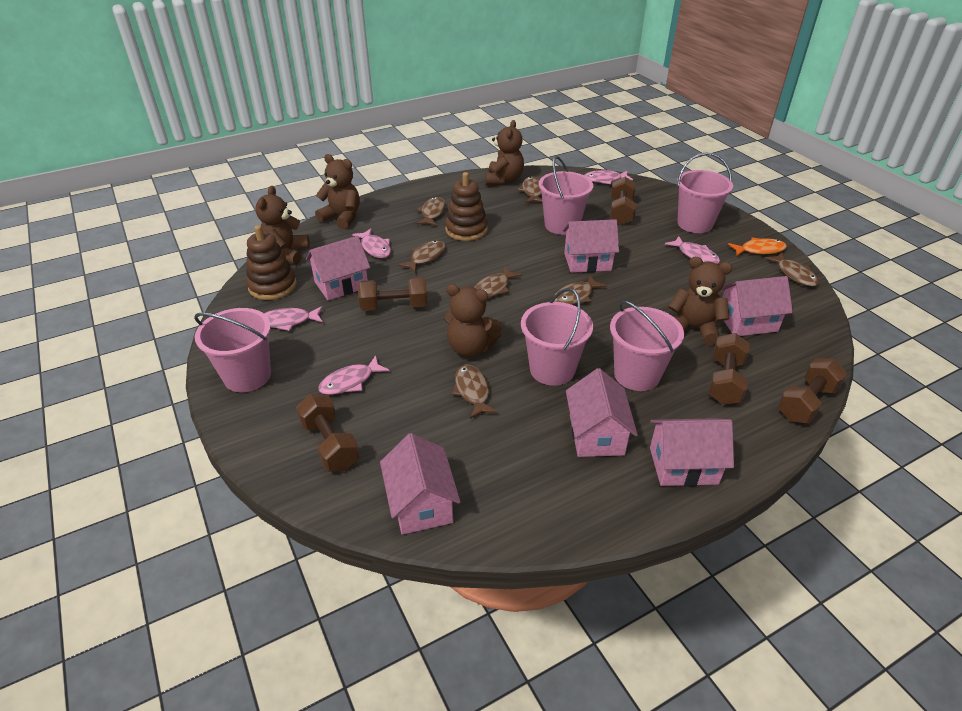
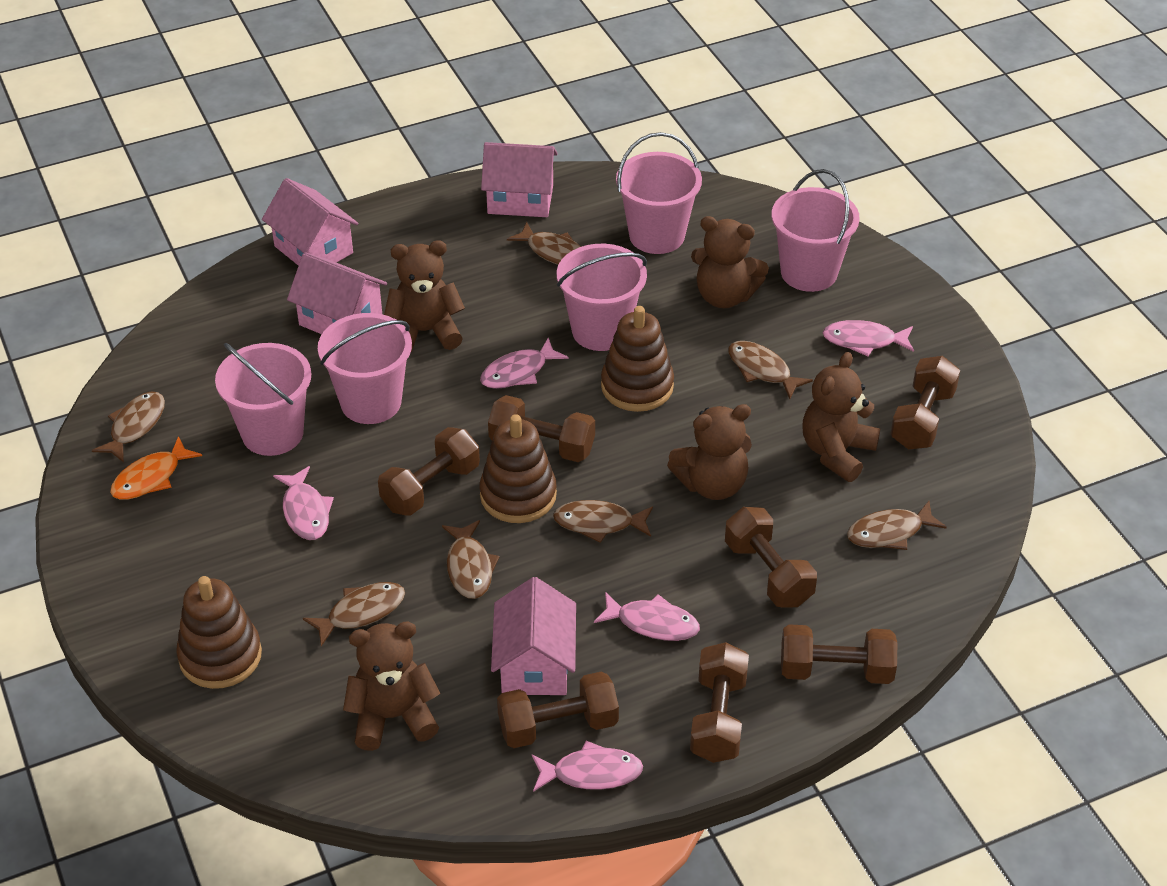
brown dumbbell: 5 -> 7
brown stacking toy: 2 -> 3
pink house: 6 -> 4

